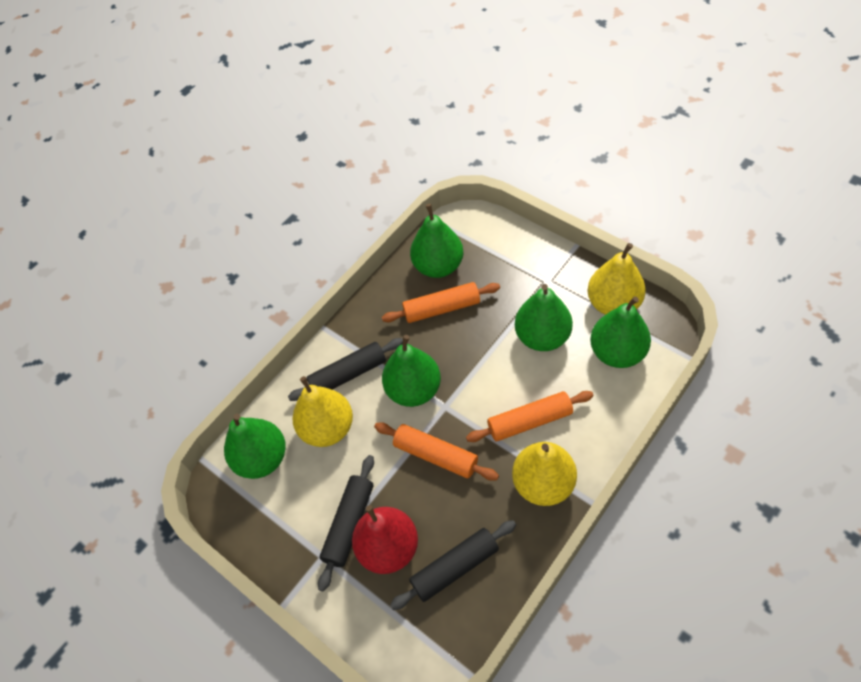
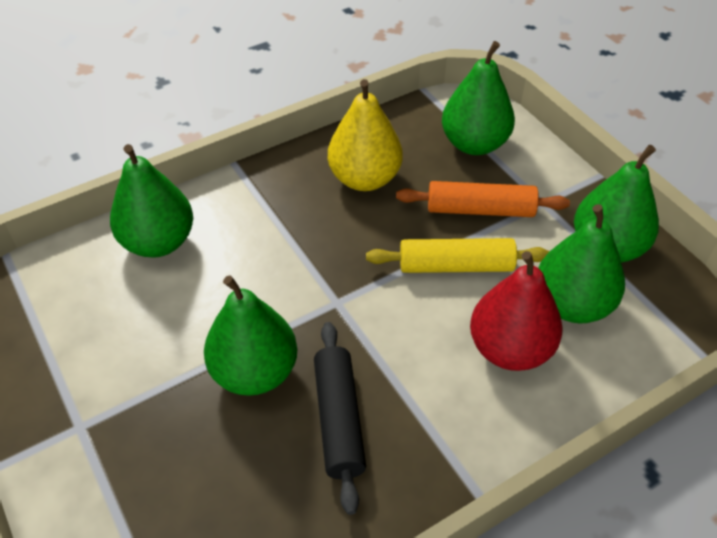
black rolling pin: 3 -> 1
orange rolling pin: 3 -> 1
yellow pear: 3 -> 1
yellow rolling pin: 0 -> 1

